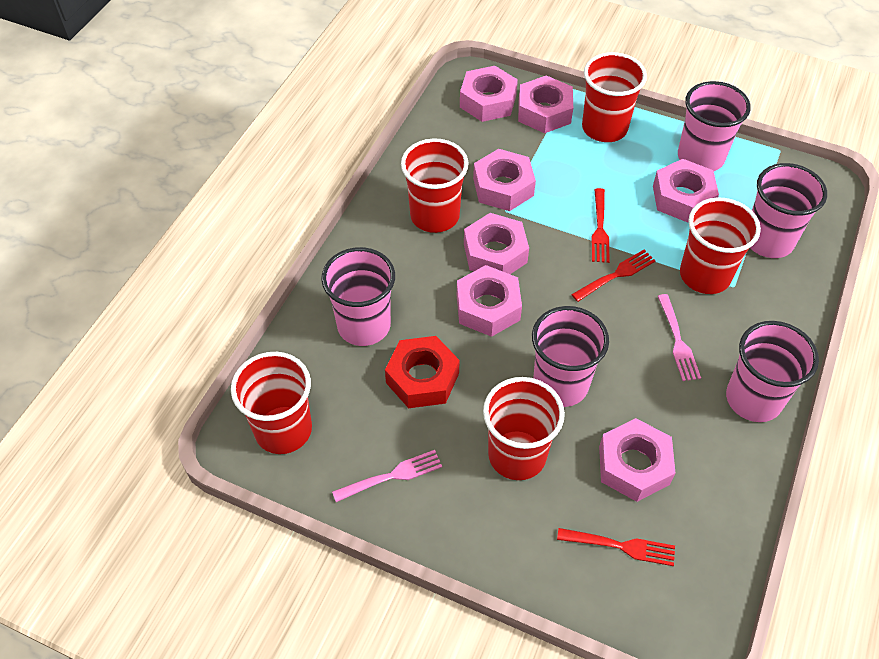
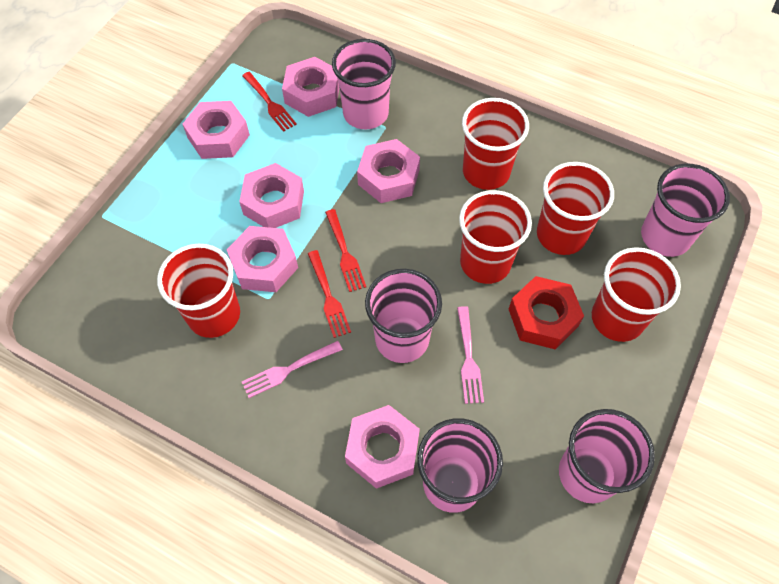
pink nut: 7 -> 6

